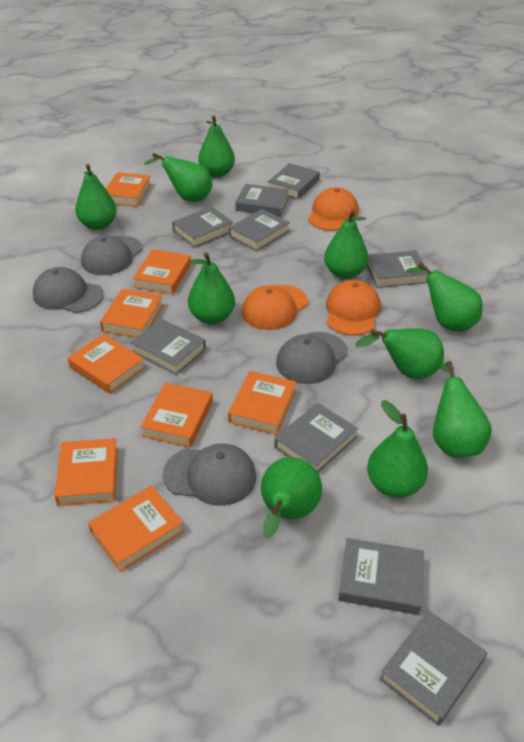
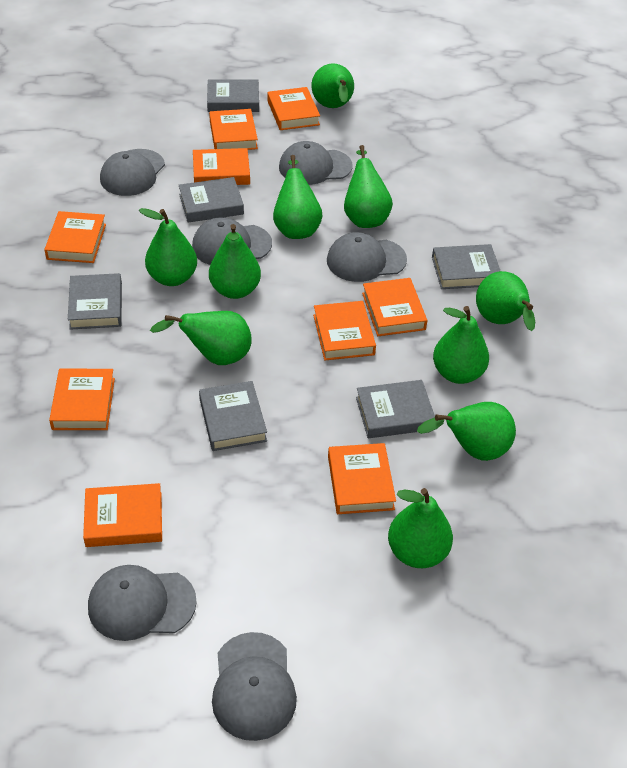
grey book: 9 -> 6
grey cap: 4 -> 6
orange book: 8 -> 9
orange cap: 3 -> 0

